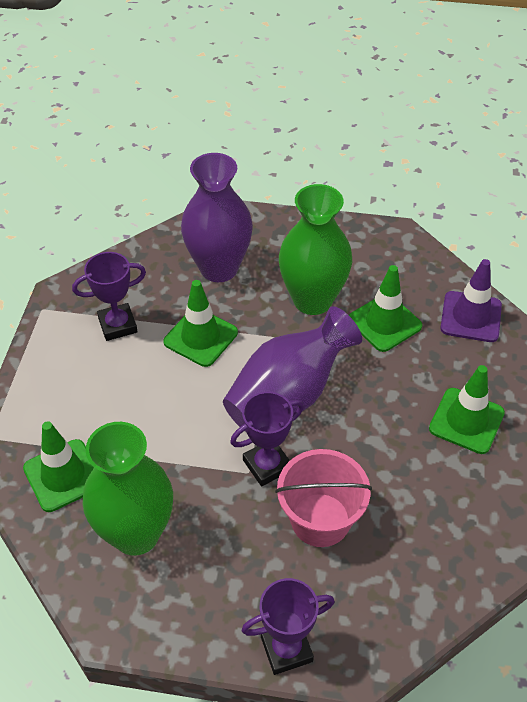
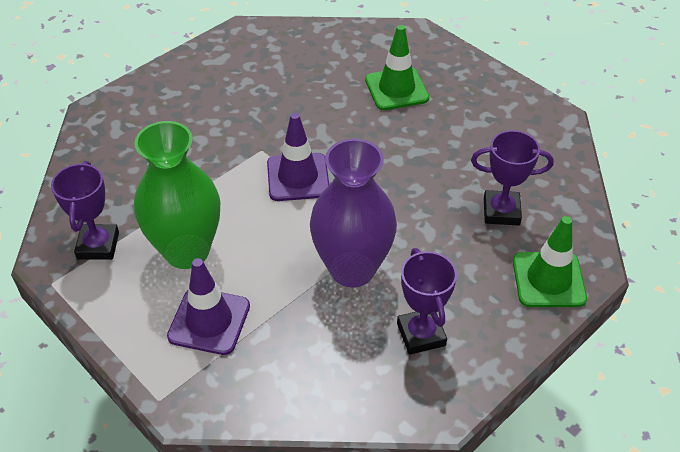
green traffic cone: 4 -> 2
green vase: 2 -> 1
pink bucket: 1 -> 0
purple traffic cone: 1 -> 2
purple vase: 2 -> 1

